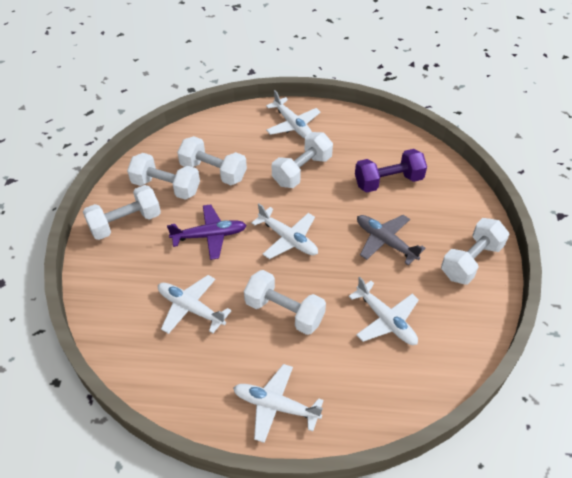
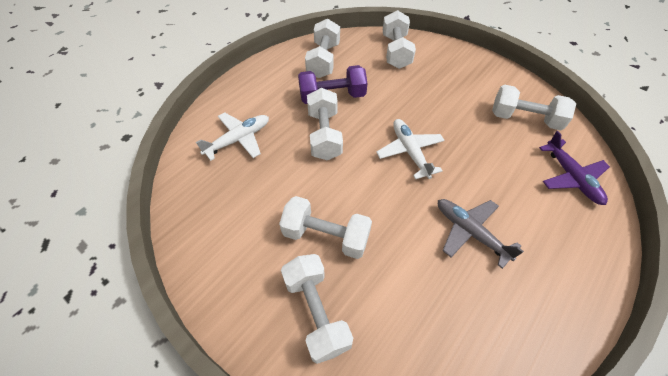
white plane: 5 -> 2

